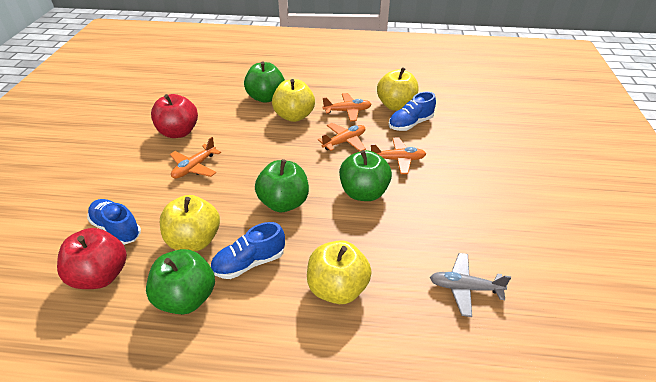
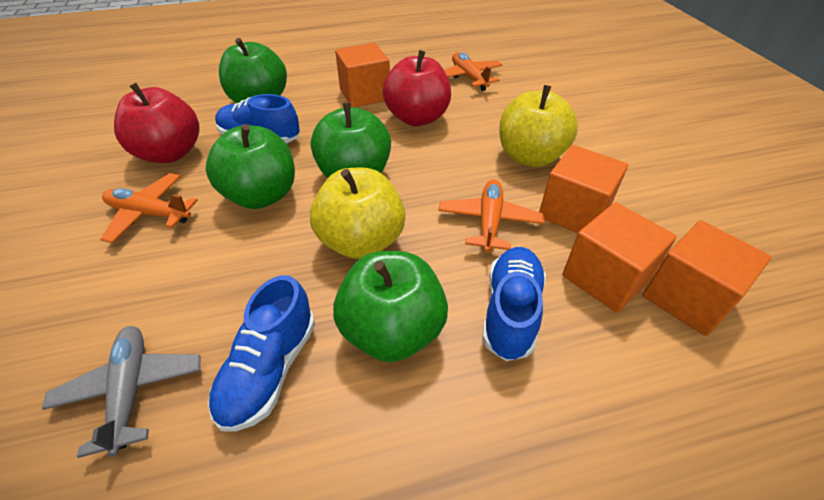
orange cube: 0 -> 4
orange plane: 4 -> 3
yellow apple: 4 -> 2

